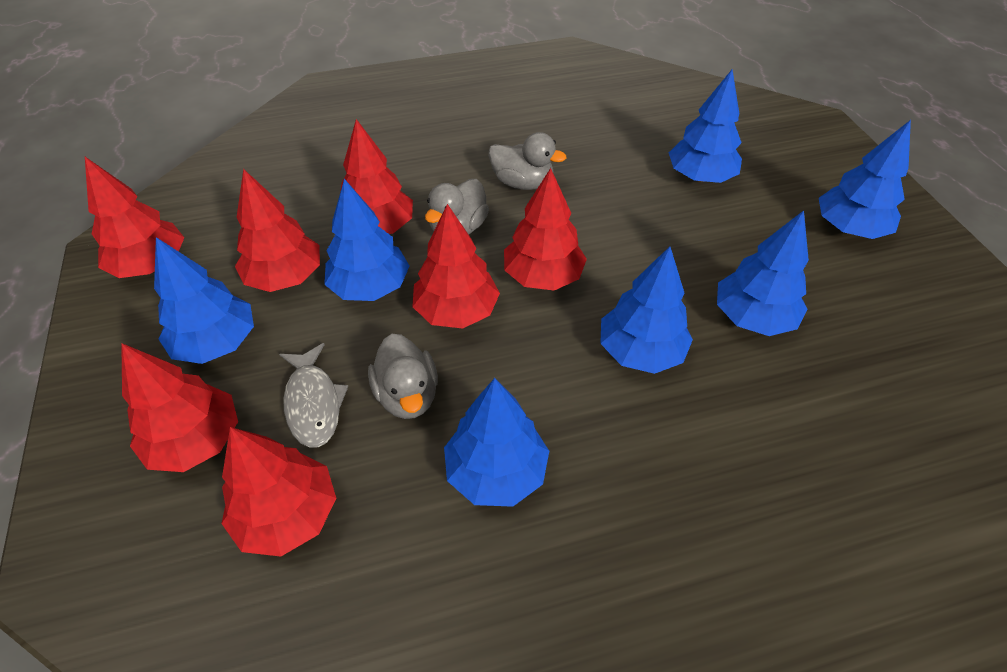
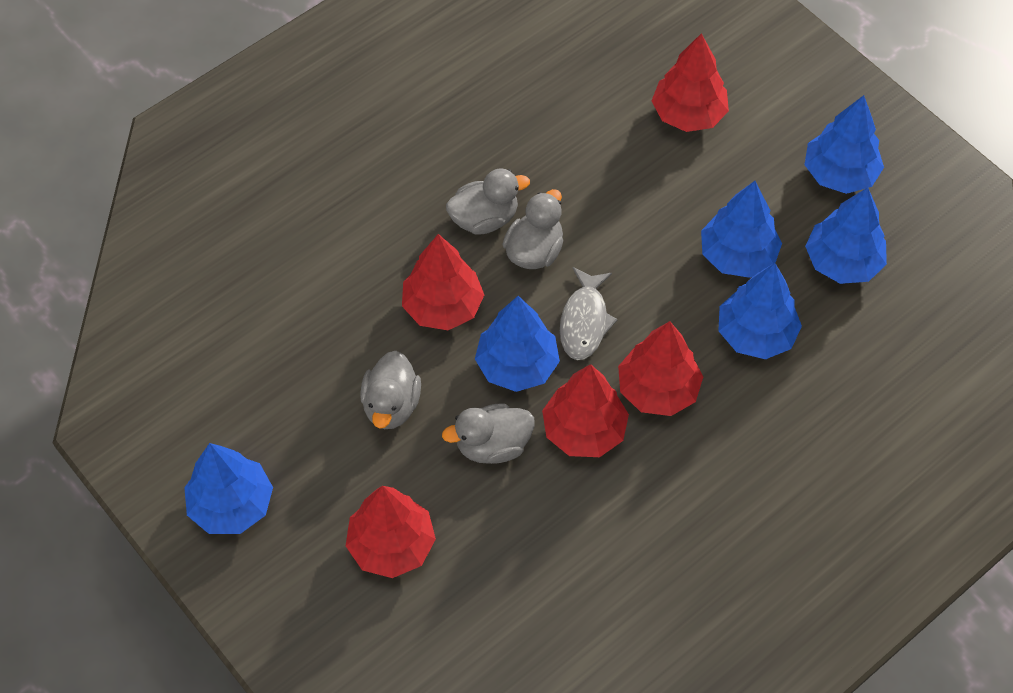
blue tree: 7 -> 6
grey duck: 3 -> 4
red tree: 7 -> 5

